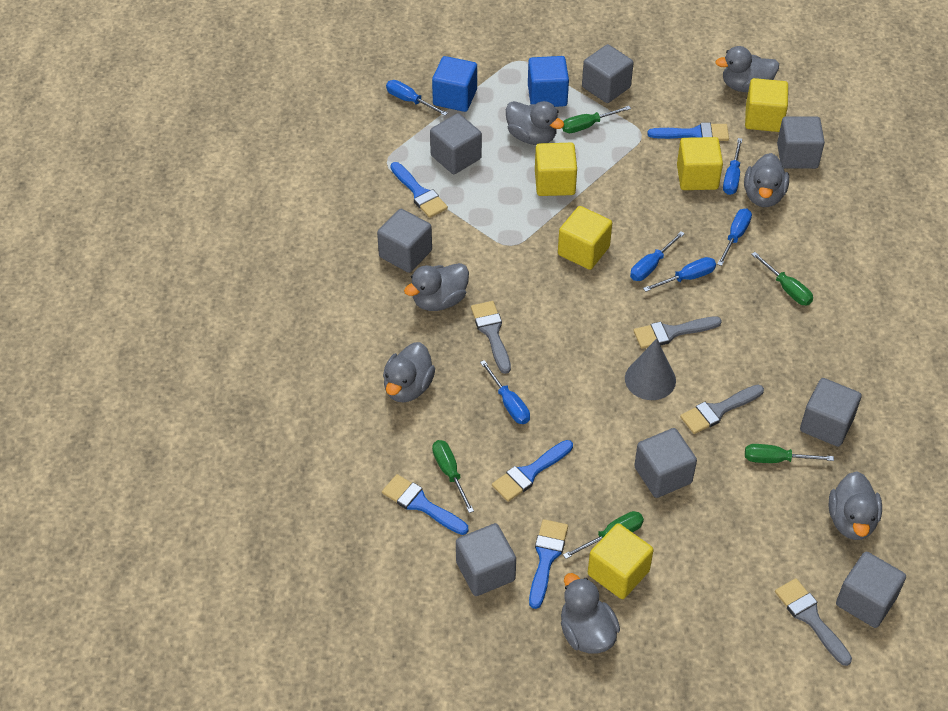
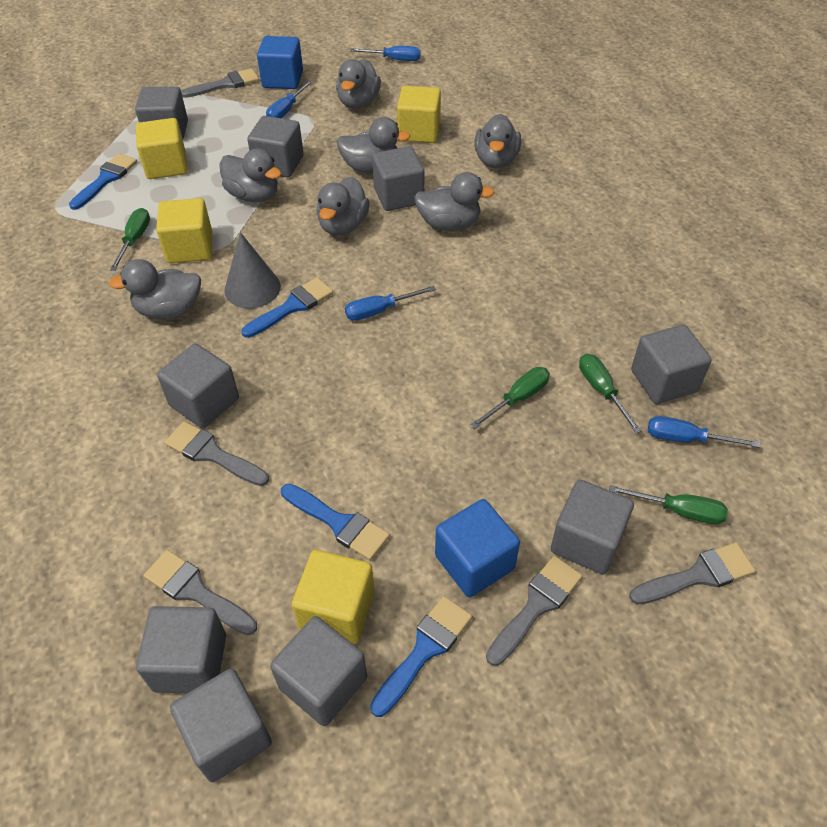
blue brush: 5 -> 4
blue screwdriver: 6 -> 4
green screwdriver: 5 -> 4
grey brush: 4 -> 5
grey cube: 8 -> 9
yellow cube: 5 -> 4

